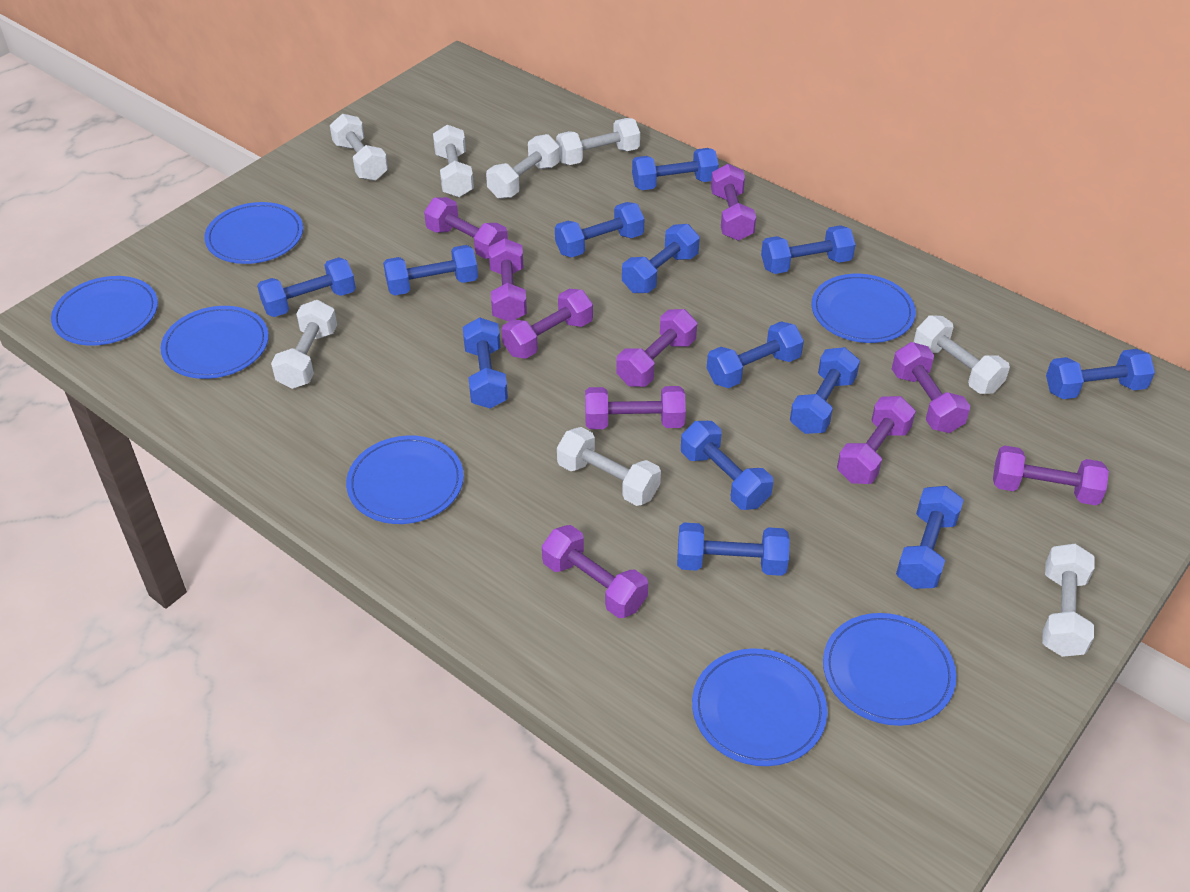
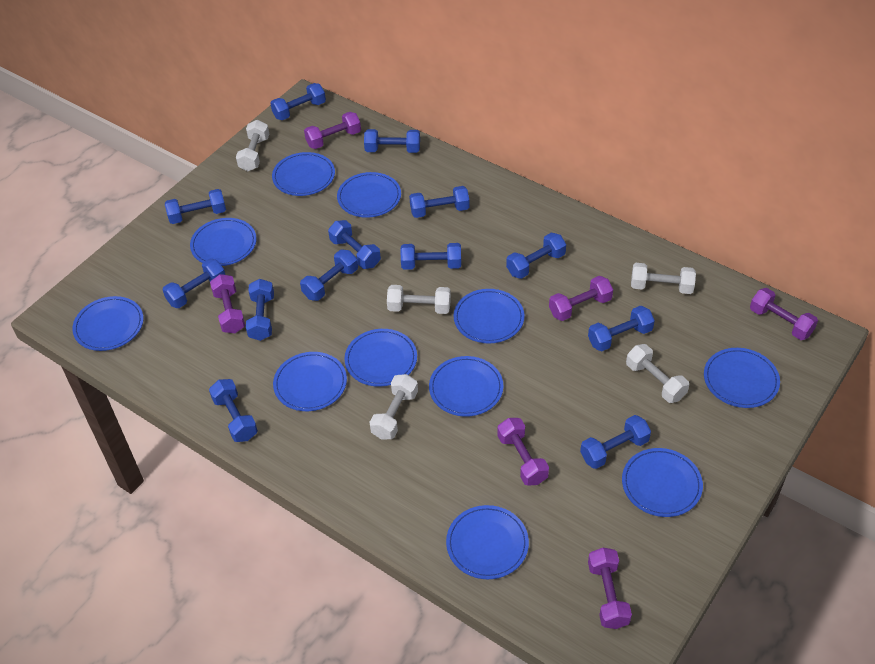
blue plate: 7 -> 11
purple dumbbell: 10 -> 6
white dumbbell: 8 -> 5

